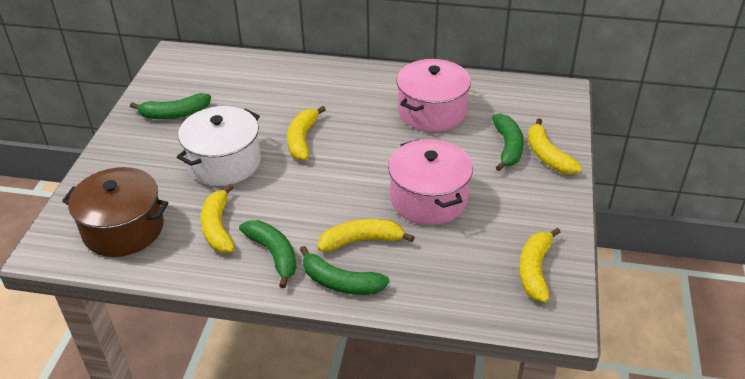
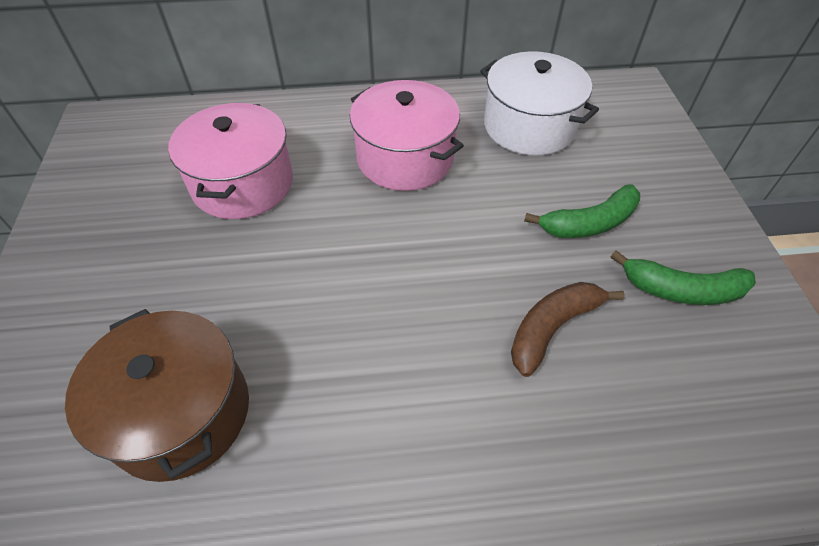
brown banana: 0 -> 1
green banana: 4 -> 2
yellow banana: 5 -> 0

